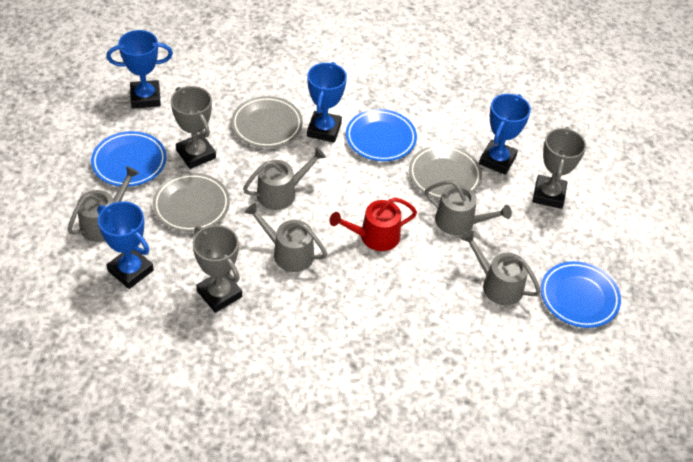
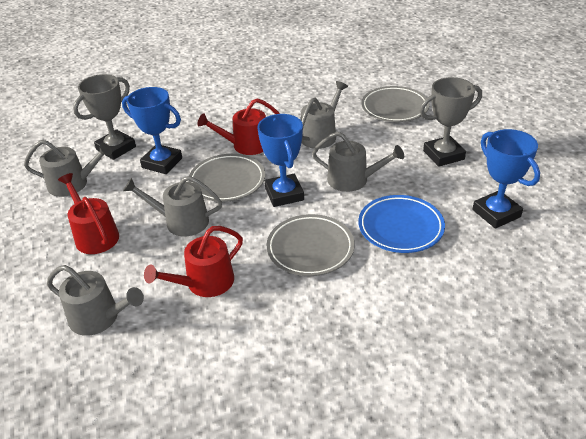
blue plate: 3 -> 1
blue trophy: 4 -> 3
grey trophy: 3 -> 2
red watering can: 1 -> 3

